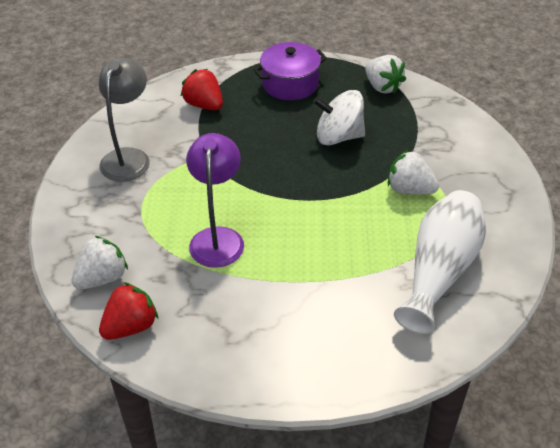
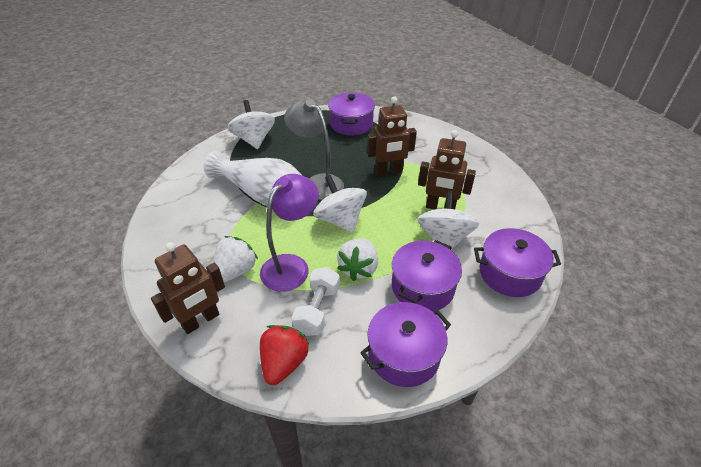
brown robot: 0 -> 3
purple pot: 1 -> 4
red strawberry: 2 -> 1
white dumbbell: 0 -> 1
white spinning top: 1 -> 3
white strawberry: 3 -> 2

